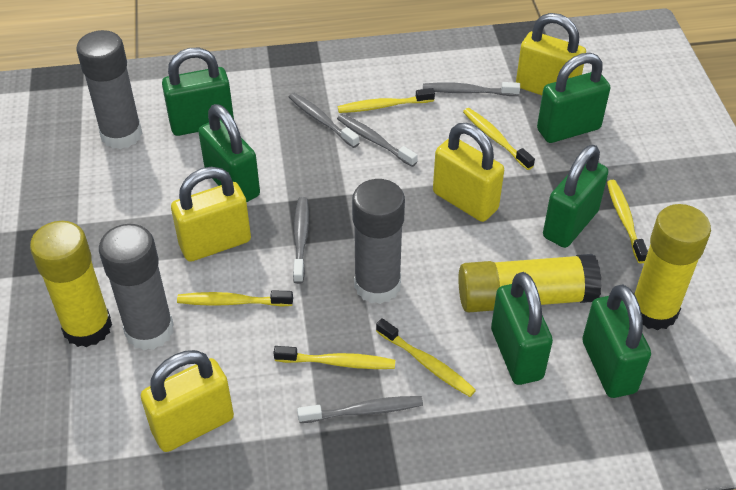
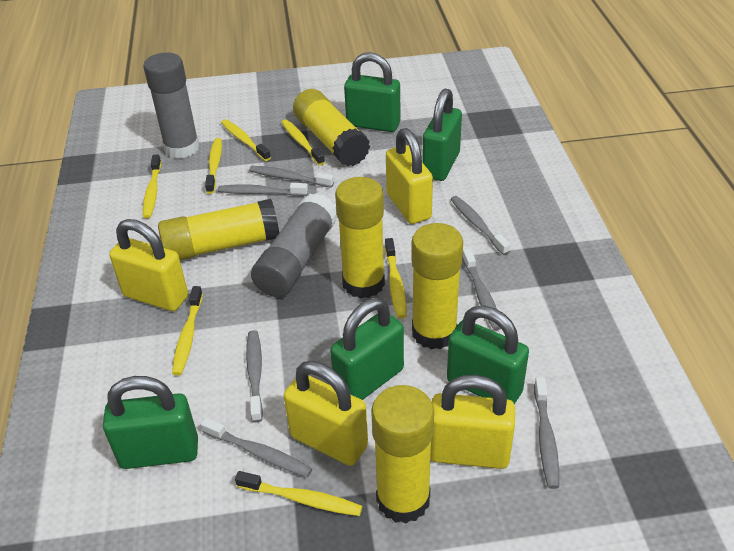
green padlock: 6 -> 5
grey glue stick: 3 -> 2
grey toothbrush: 5 -> 7
yellow glue stick: 3 -> 5
yellow toothbrush: 6 -> 7

